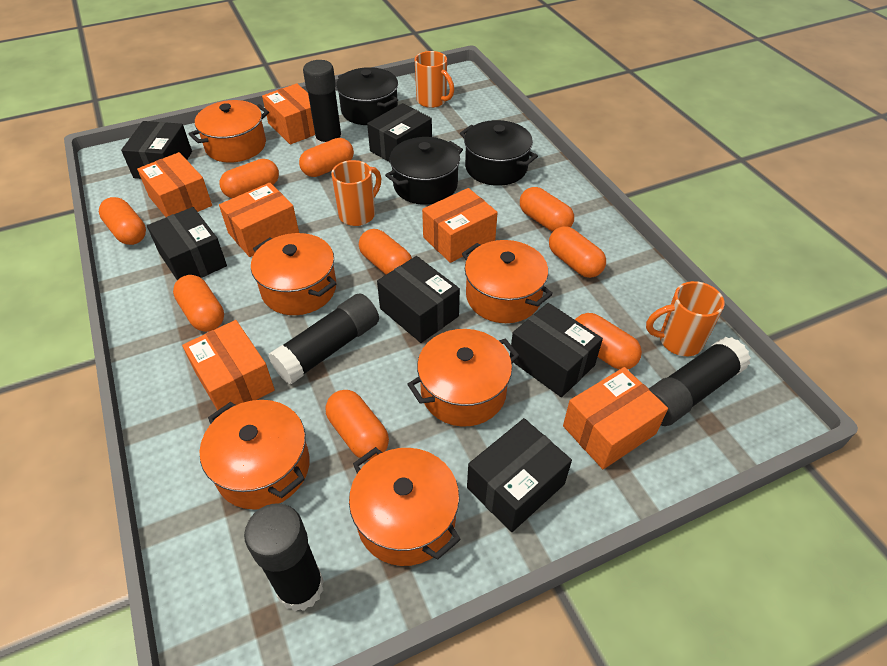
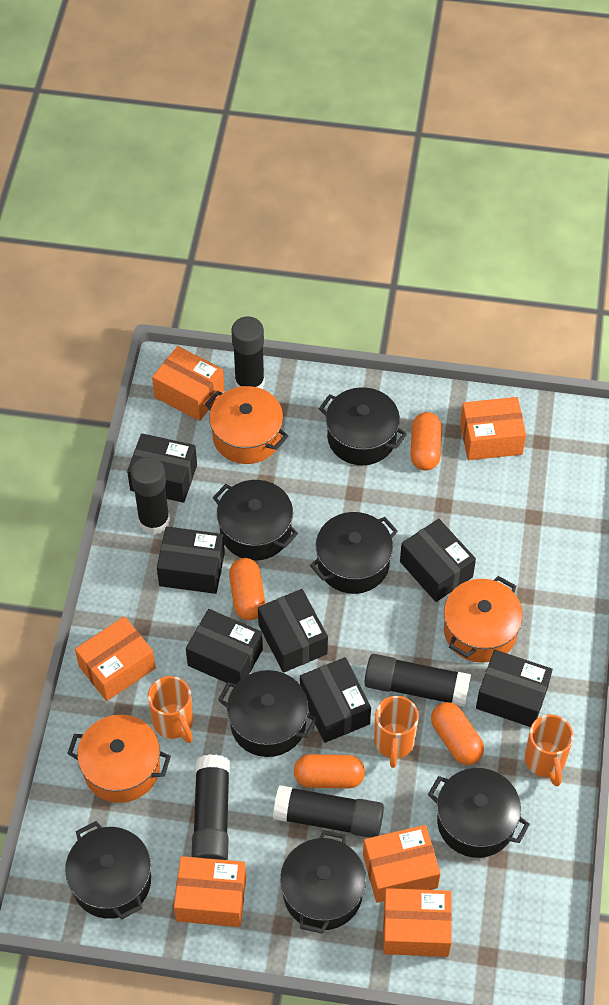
black box: 6 -> 7
black glue stick: 4 -> 5
black pot: 3 -> 7
orange capsule: 9 -> 4
orange pot: 6 -> 3

